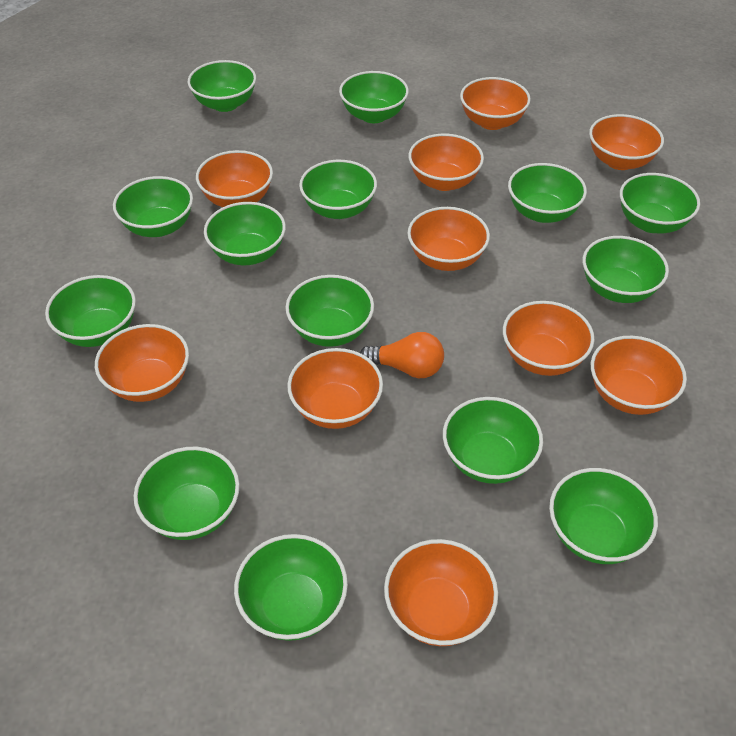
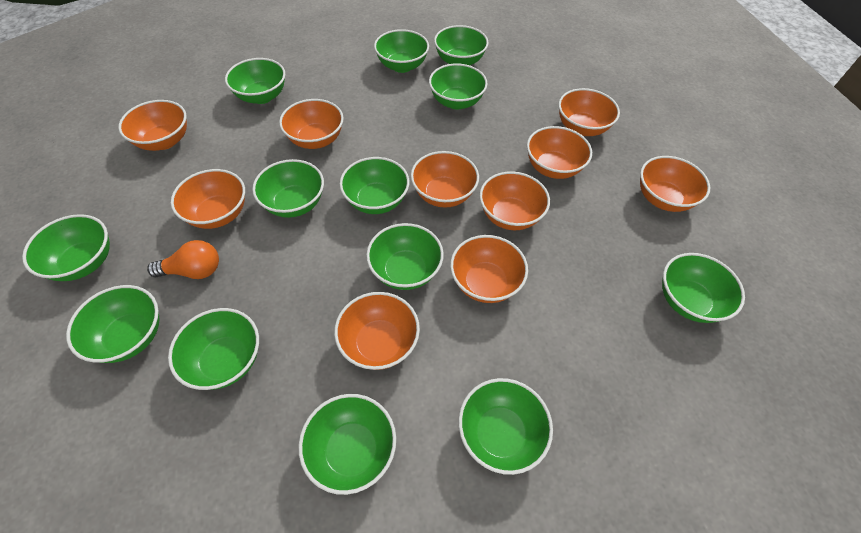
green bowl: 14 -> 13

